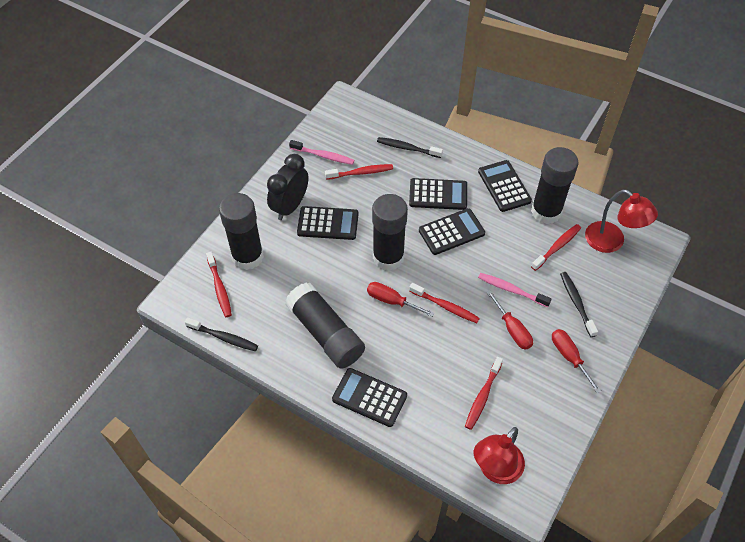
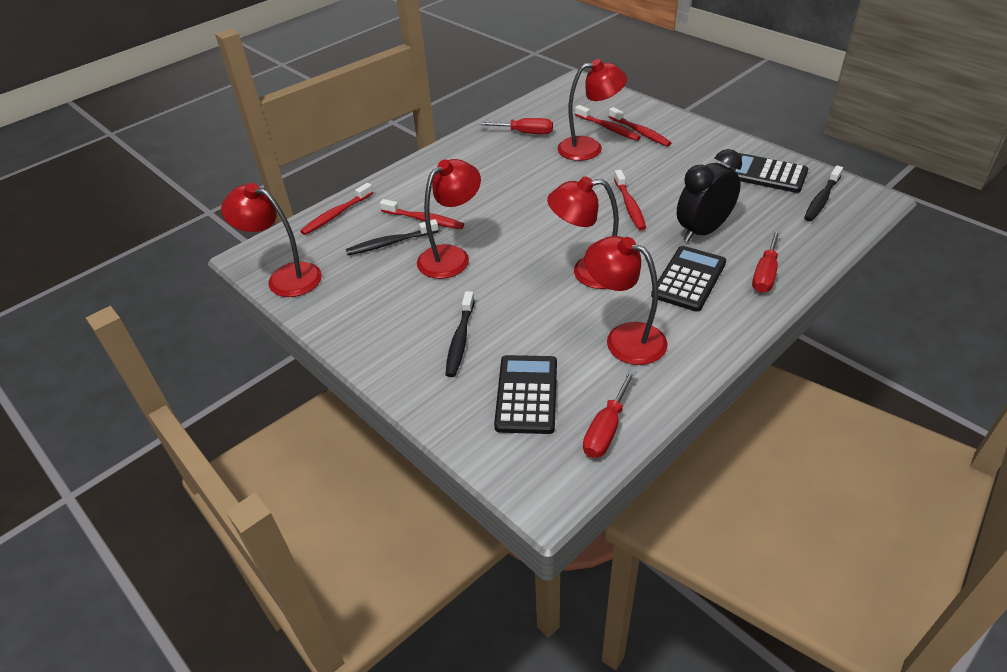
black calculator: 5 -> 3
black glue stick: 4 -> 0
pink toothbrush: 2 -> 0
red lamp: 2 -> 5

